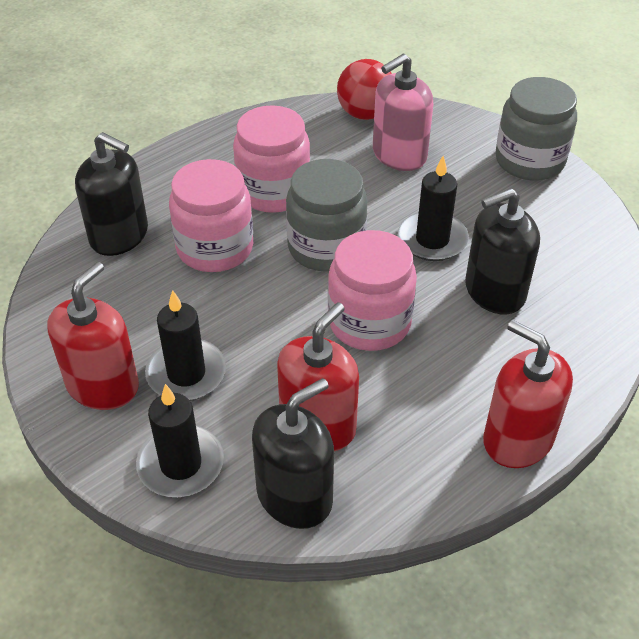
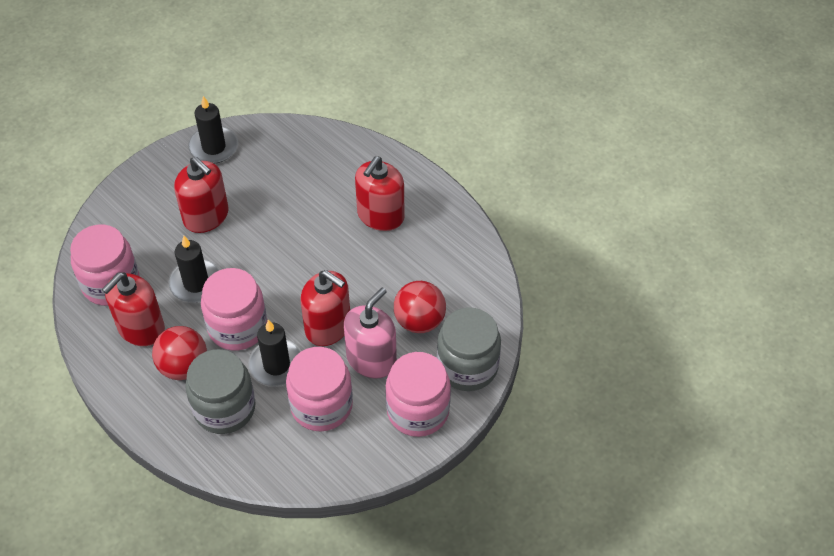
black soap dispenser: 3 -> 0
pink jar: 3 -> 4
red ball: 1 -> 2
red soap dispenser: 3 -> 4

